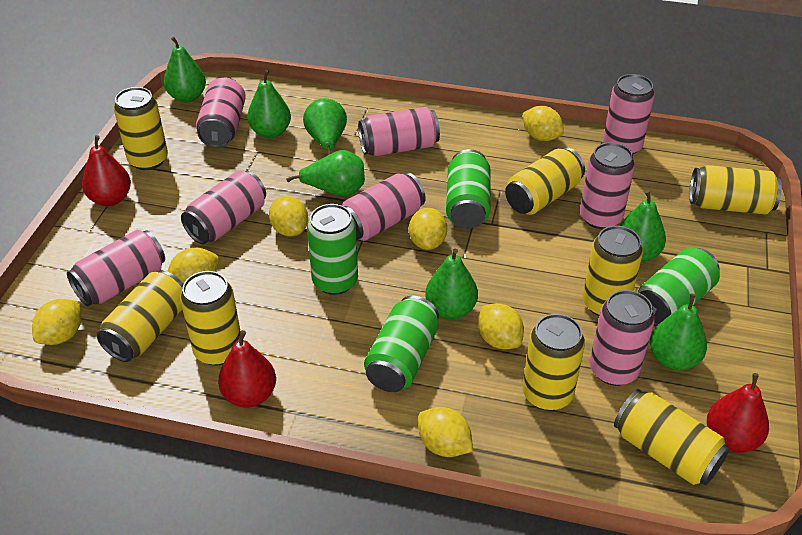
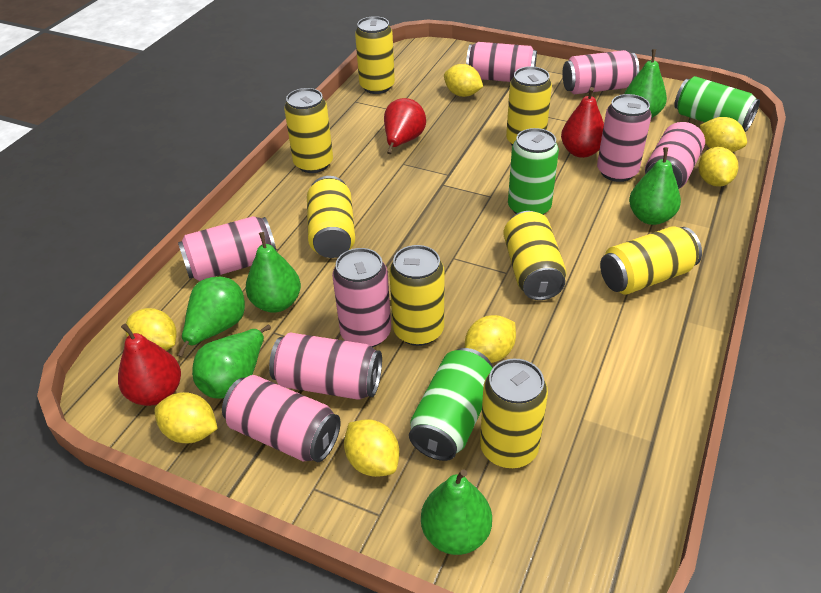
green can: 4 -> 3
green pear: 7 -> 6

